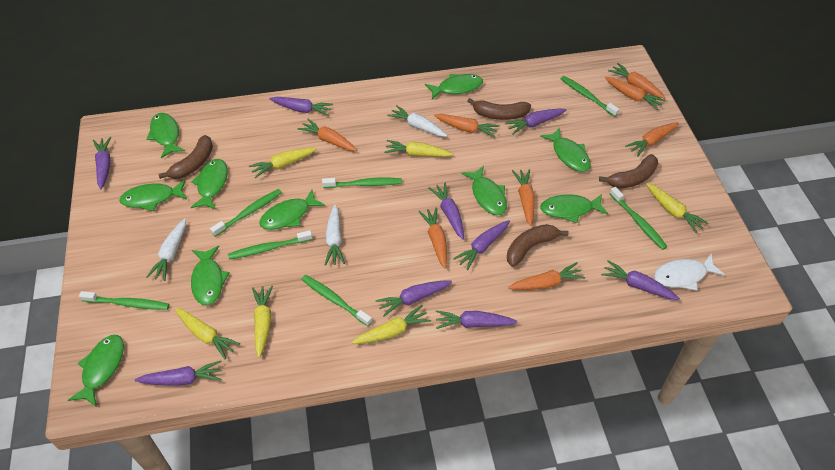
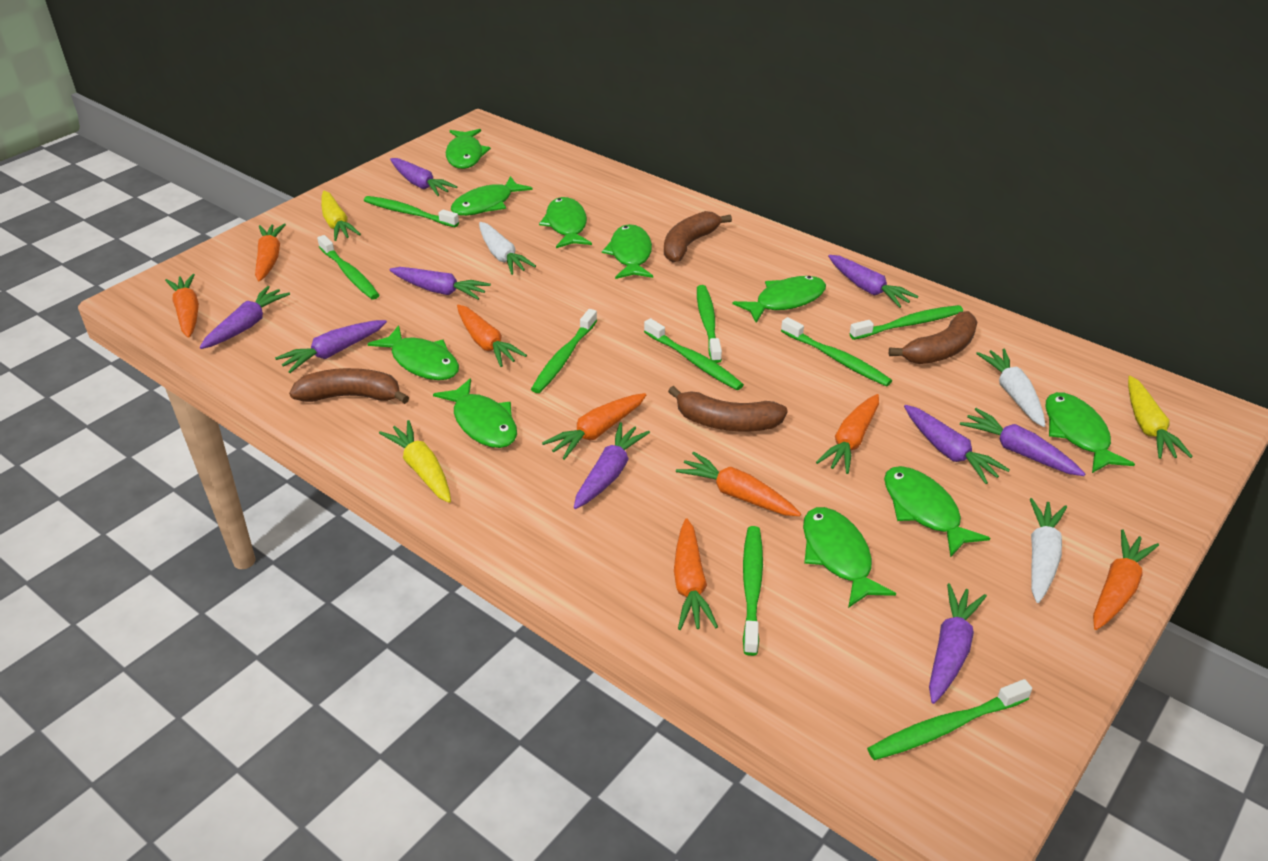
green toothbrush: 7 -> 9
white fish: 1 -> 0
yellow carrot: 6 -> 3

